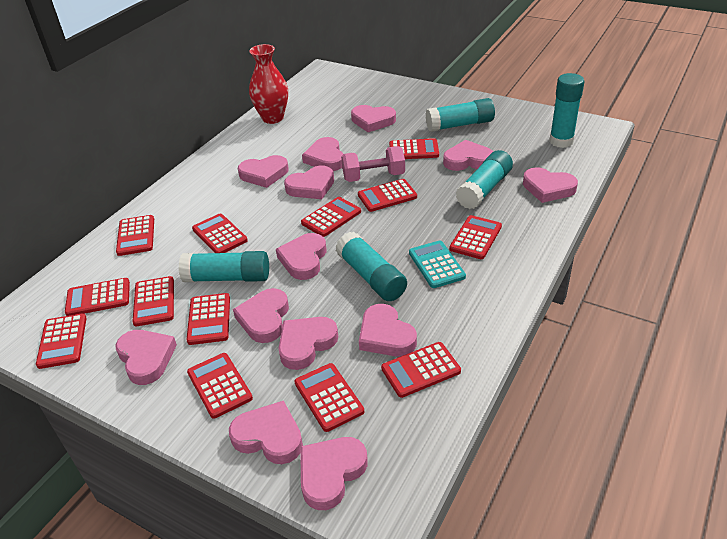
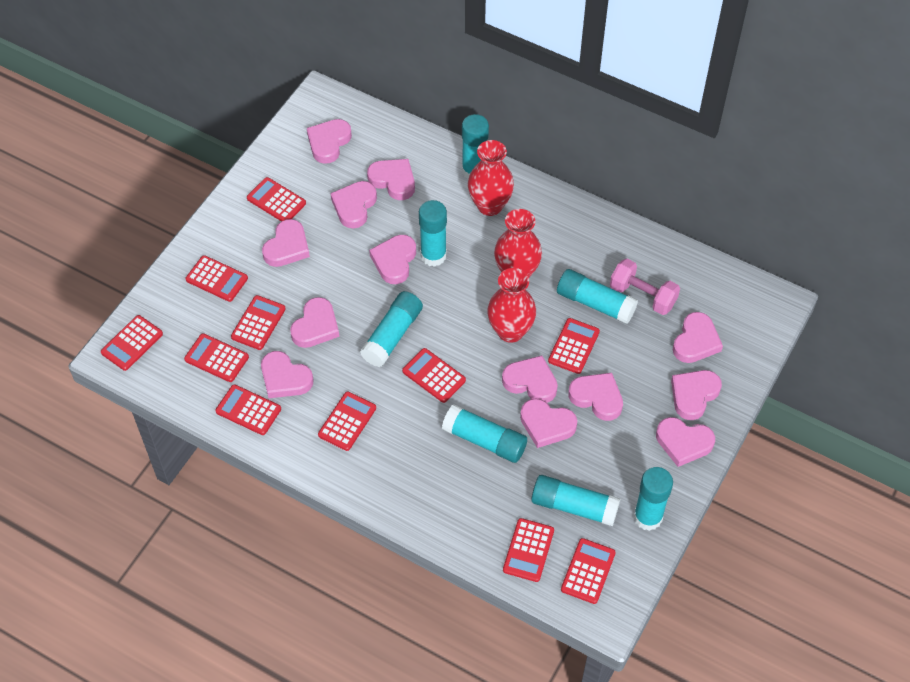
red calculator: 13 -> 11
red vase: 1 -> 3
turquoise calculator: 1 -> 0
turquoise glue stick: 5 -> 7

